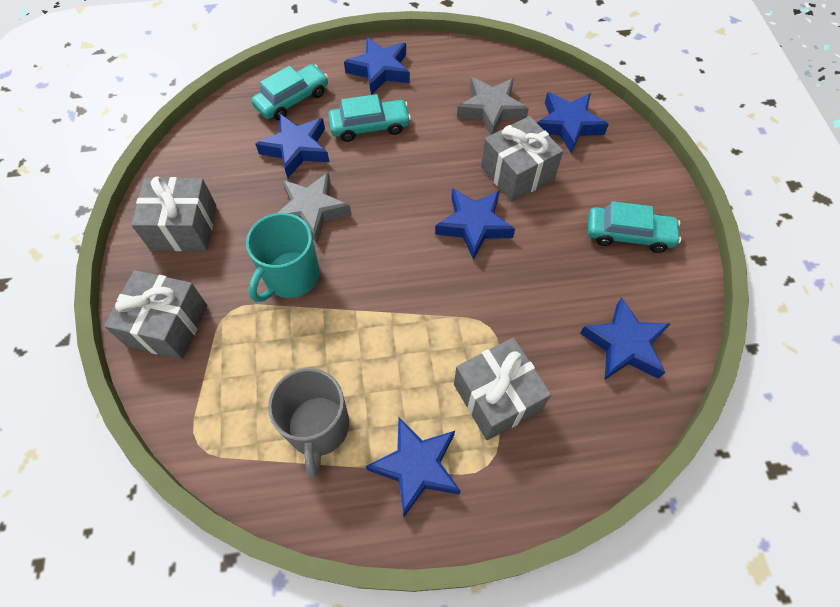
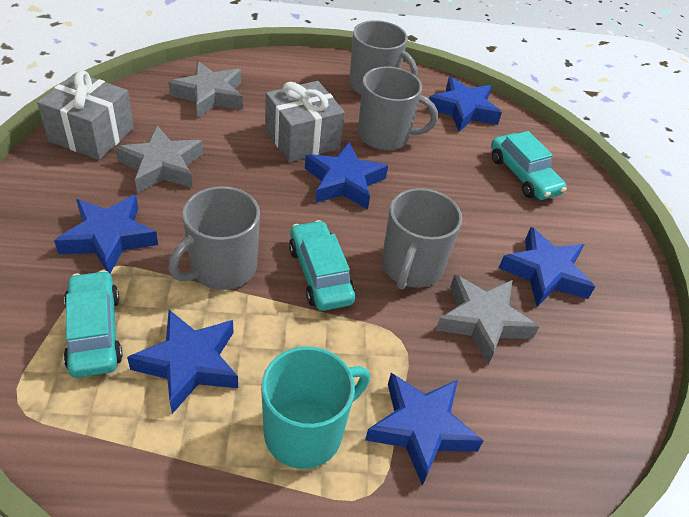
grey gift: 4 -> 2
grey mug: 1 -> 4
grey star: 2 -> 3

